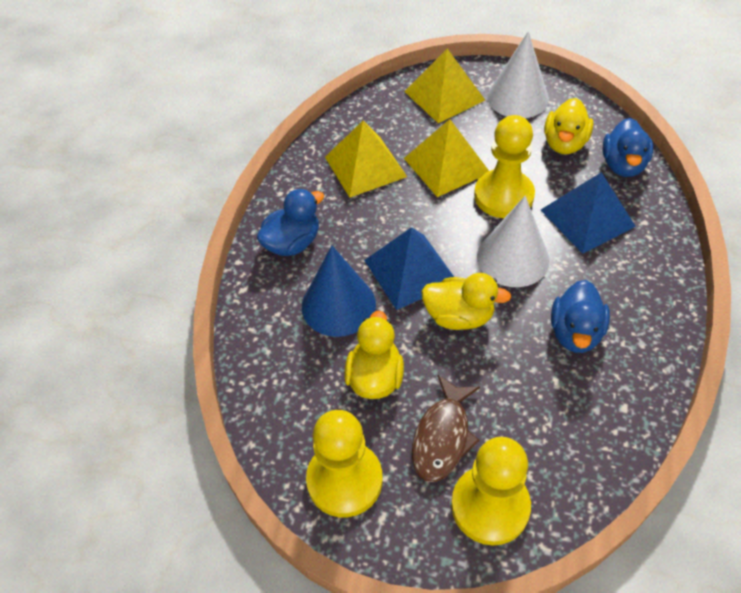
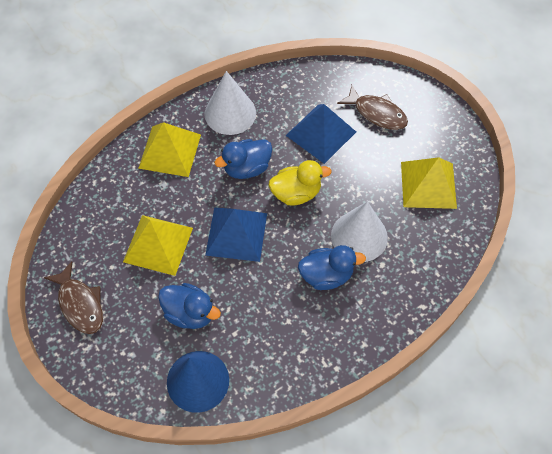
brown fish: 1 -> 2
yellow duck: 3 -> 1
yellow pawn: 3 -> 0

